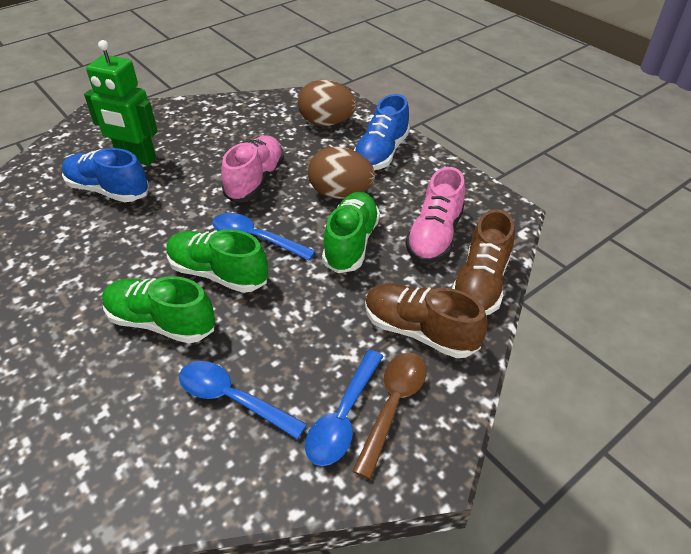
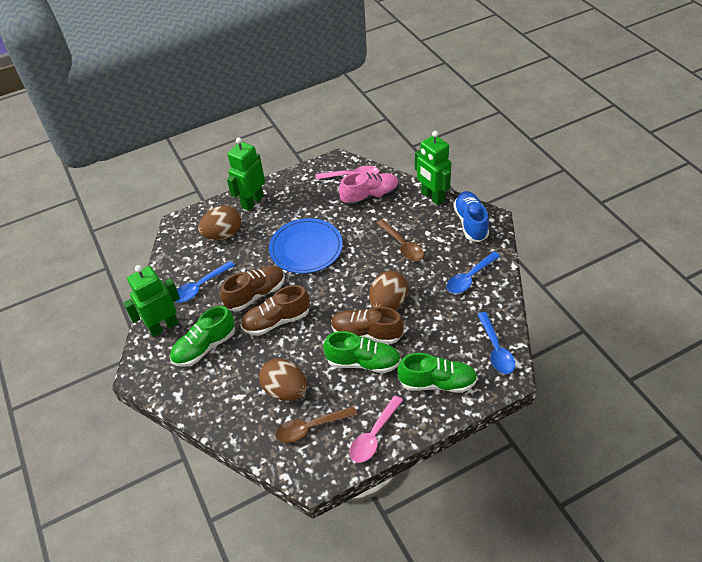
blue plate: 0 -> 1
blue shoe: 2 -> 1
brown egg: 2 -> 3
brown shoe: 2 -> 3
brown spoon: 1 -> 2
green robot: 1 -> 3
pink shoe: 2 -> 1
pink spoon: 0 -> 2

